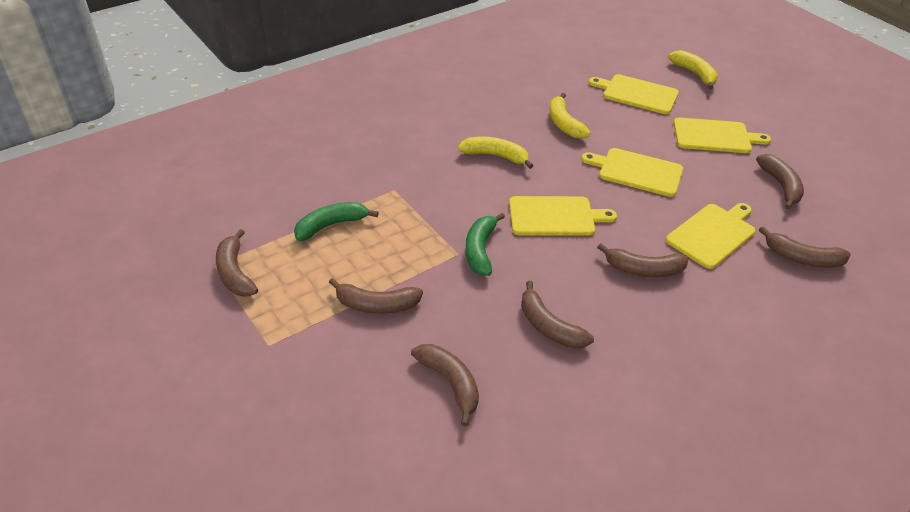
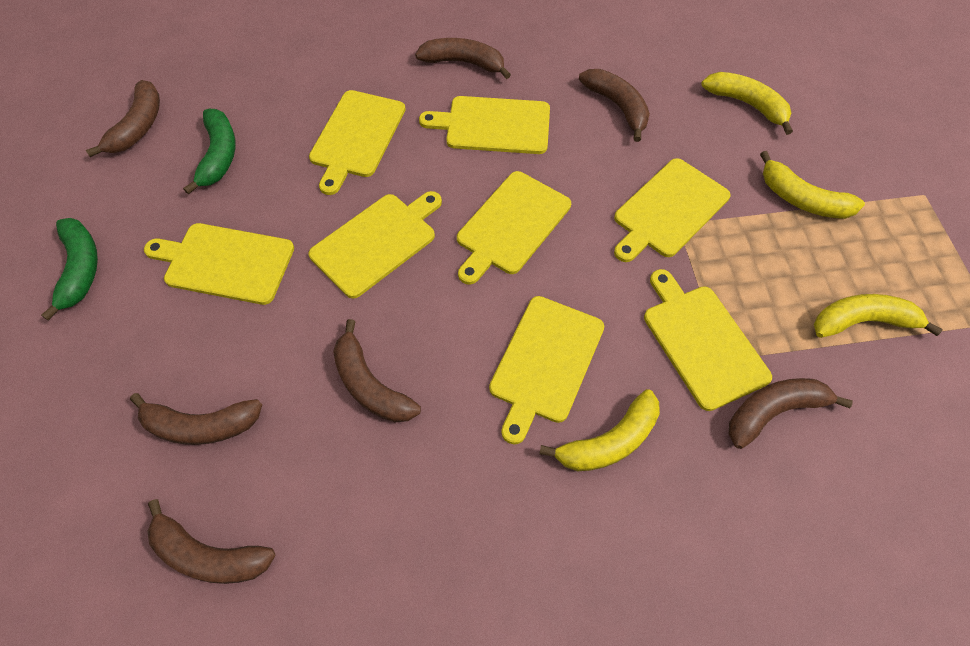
yellow banana: 3 -> 4
yellow cutting board: 5 -> 8

